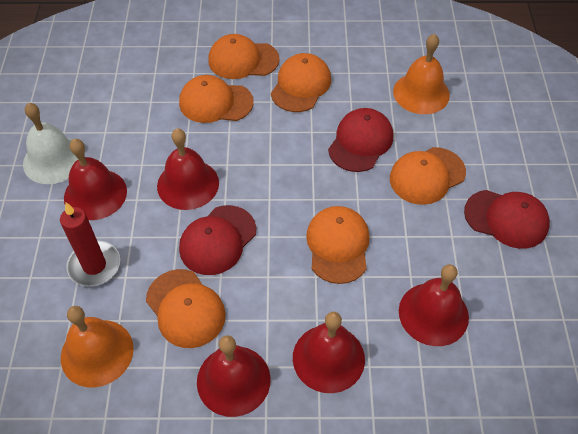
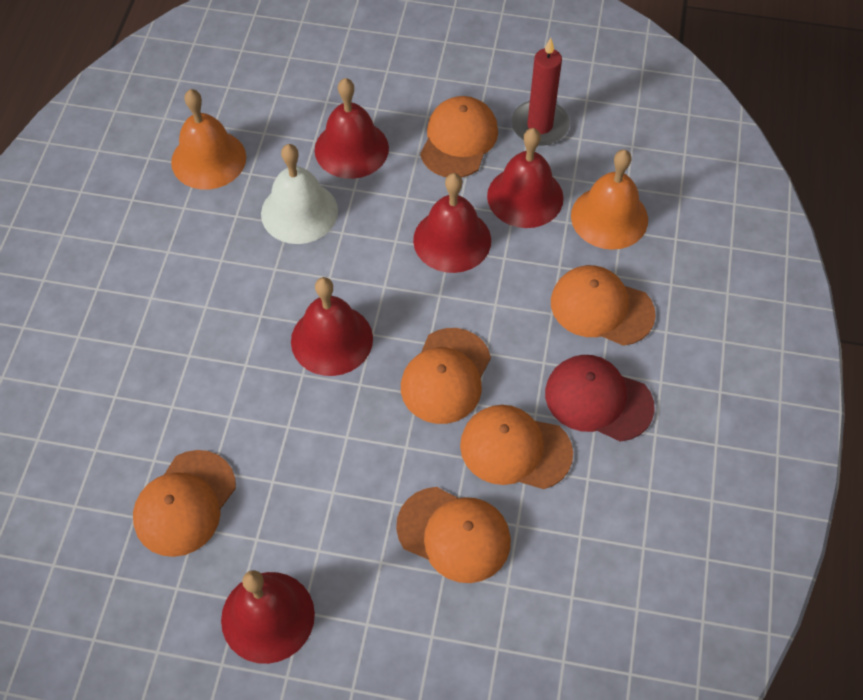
red cap: 3 -> 1

